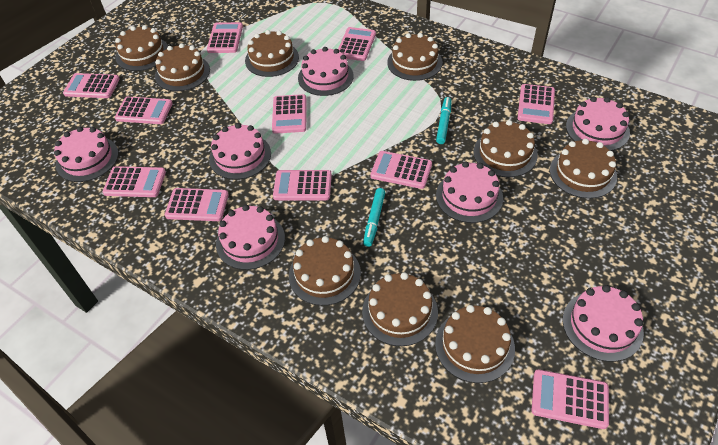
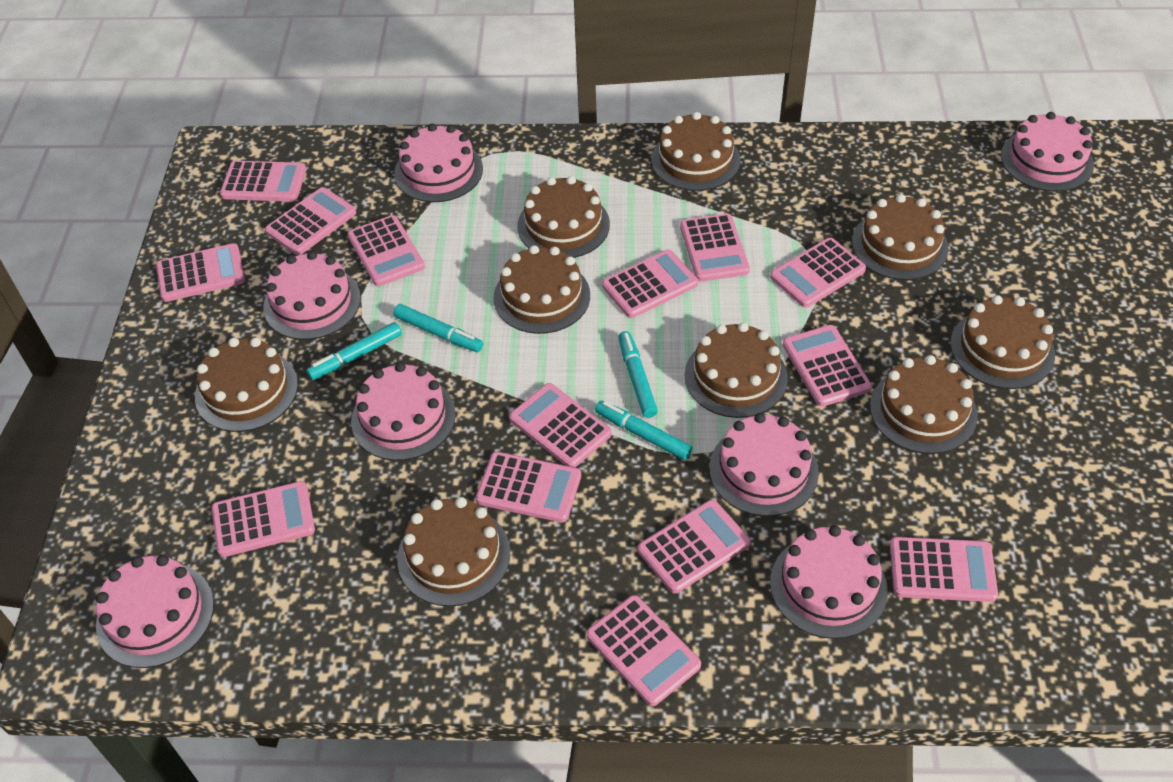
pink calculator: 11 -> 14
turquoise marker: 2 -> 4

